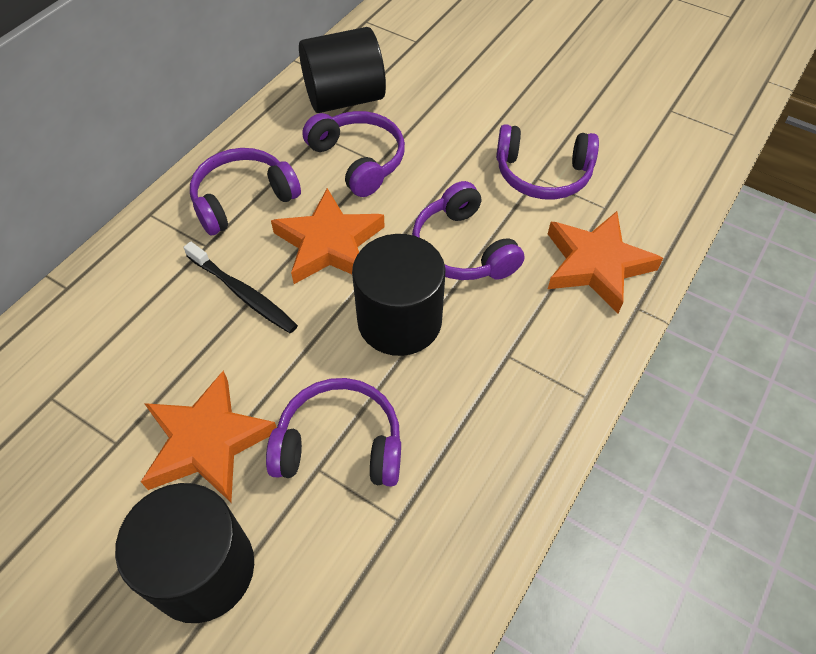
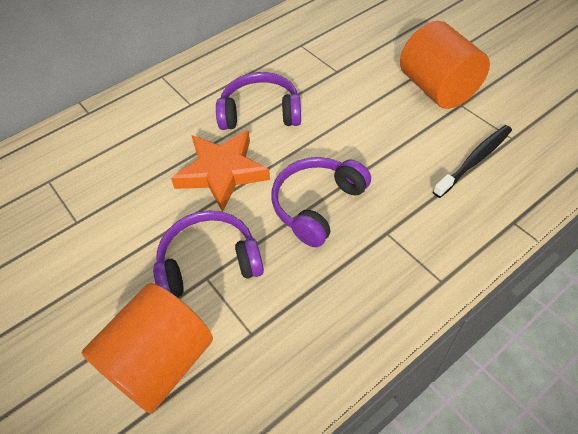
black cylinder: 3 -> 0
orange cylinder: 0 -> 2
orange star: 3 -> 1
purple headphones: 5 -> 3

